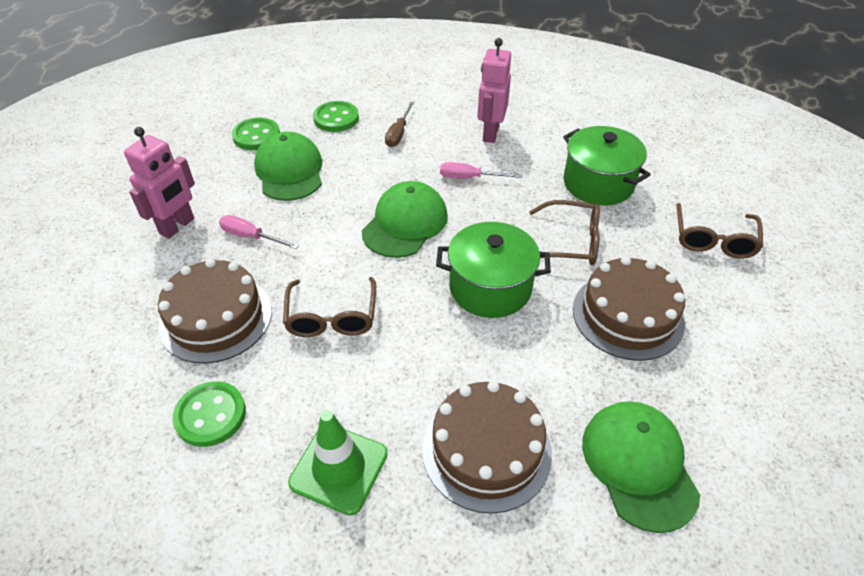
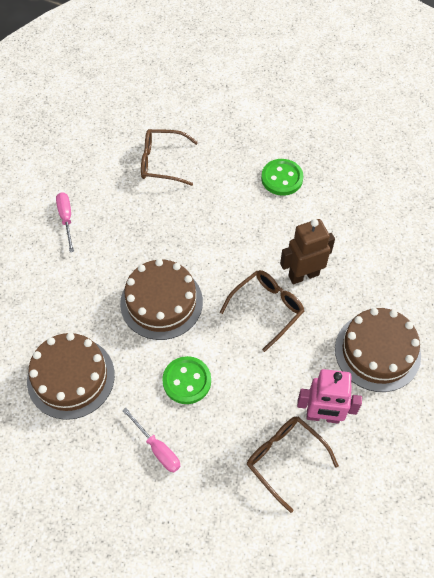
brown robot: 0 -> 1
brown screwdriver: 1 -> 0
green button: 3 -> 2
green cap: 3 -> 0
green pot: 2 -> 0
green traffic cone: 1 -> 0
pink robot: 2 -> 1

